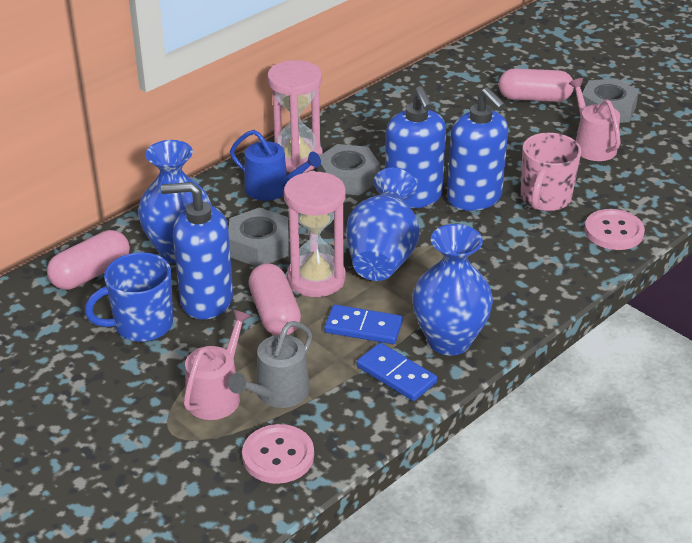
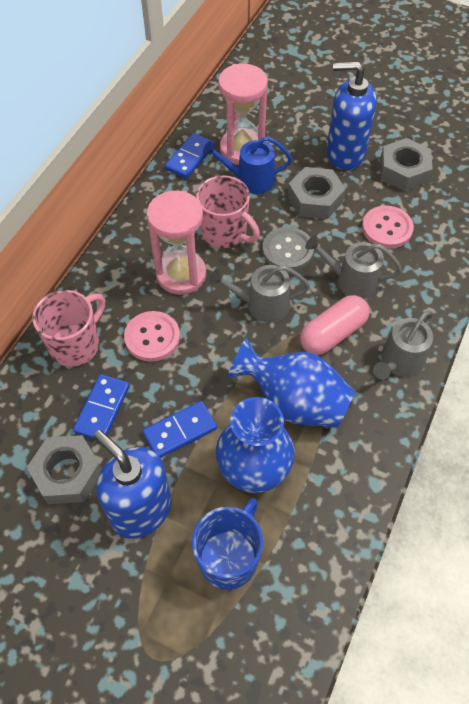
blue domino: 2 -> 3
blue soap dispenser: 3 -> 2
blue vase: 3 -> 2
grey button: 0 -> 1
grey watering can: 1 -> 3
pink capsule: 3 -> 1
pink mug: 1 -> 2
pink watering can: 2 -> 0

